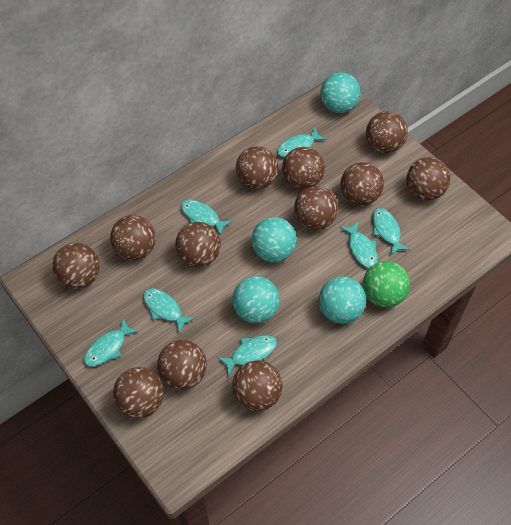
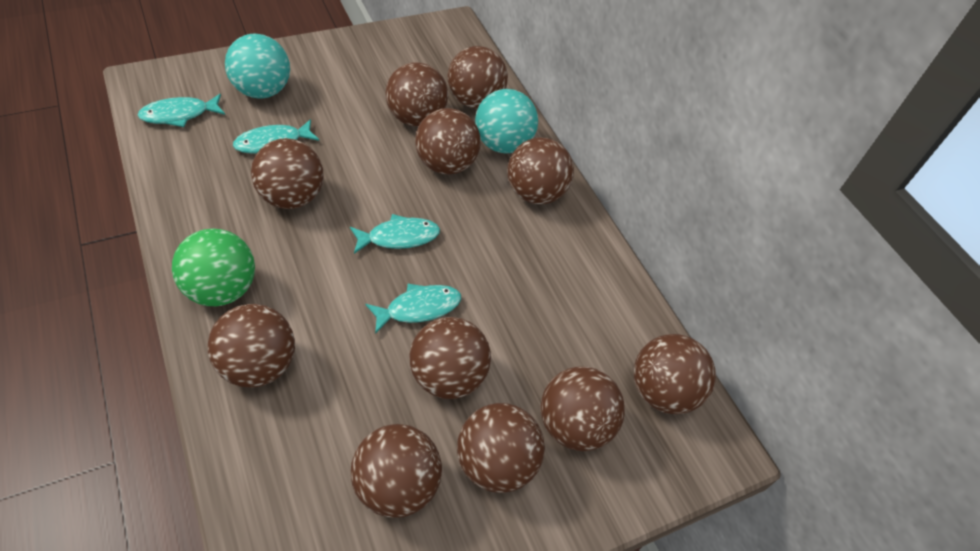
brown ball: 12 -> 11
turquoise ball: 4 -> 2
turquoise fish: 7 -> 4

